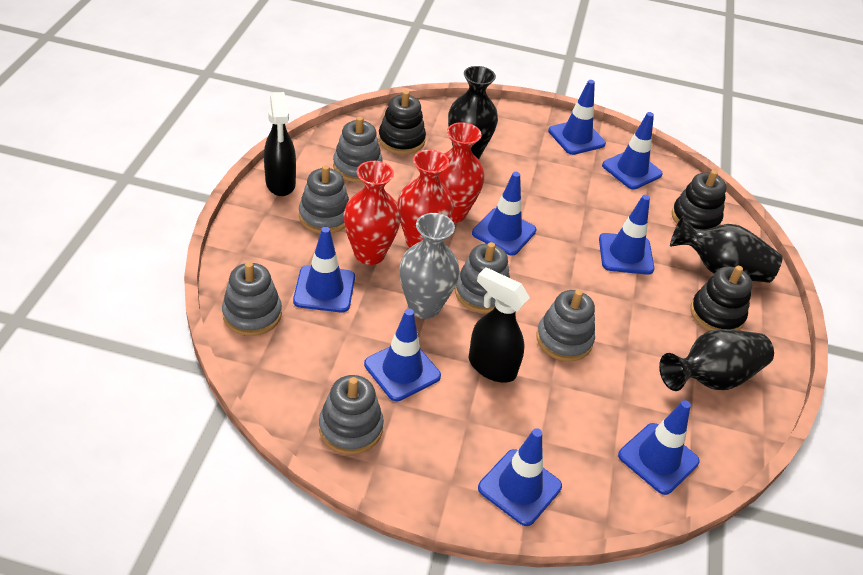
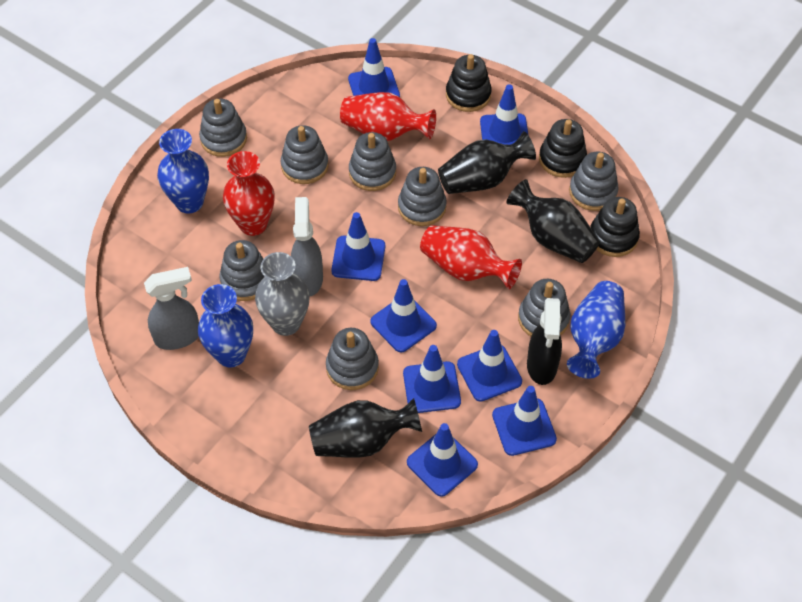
black spray bottle: 2 -> 1
blue vase: 0 -> 3
grey spray bottle: 0 -> 2
grey stacking toy: 6 -> 8

